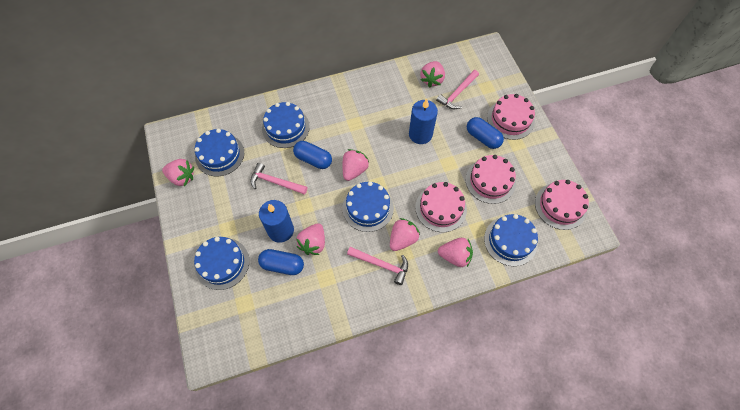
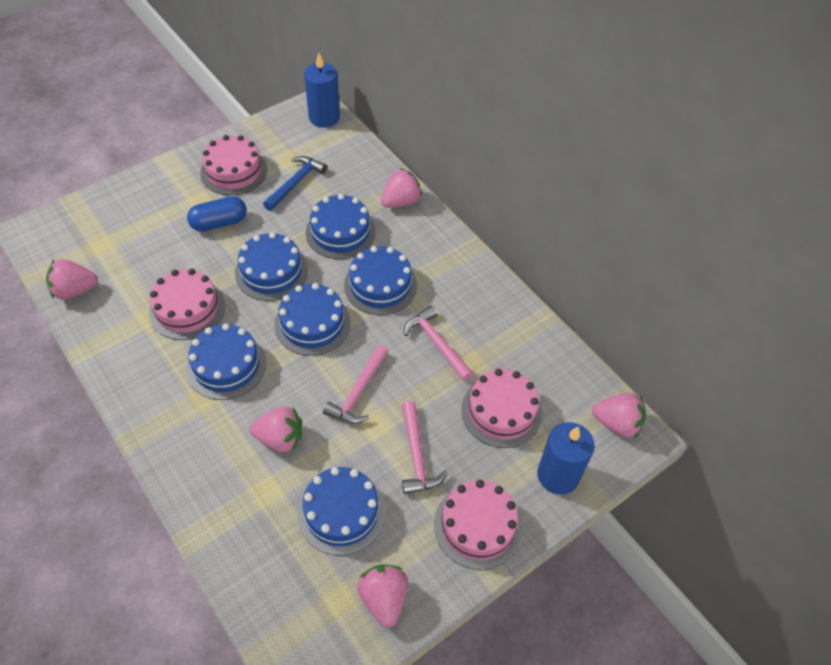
blue cake: 5 -> 6
blue capsule: 3 -> 1
blue hammer: 0 -> 1
pink strawberry: 6 -> 5

